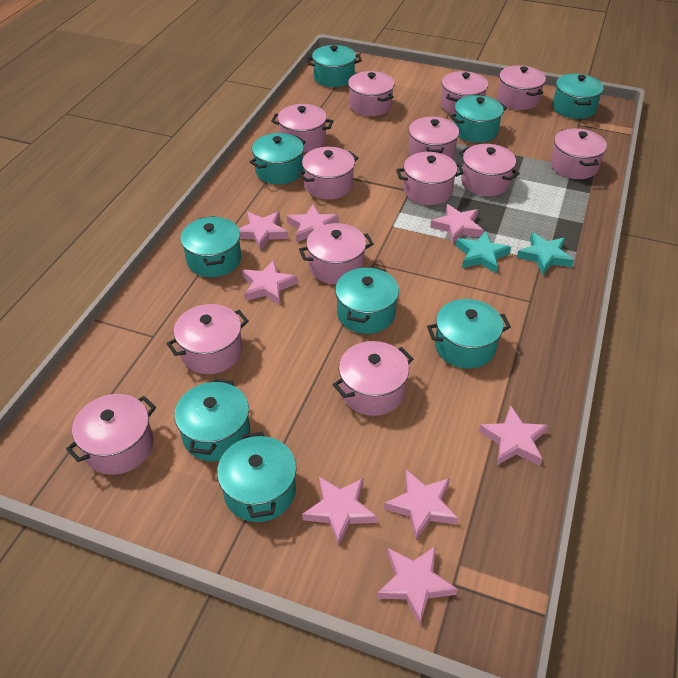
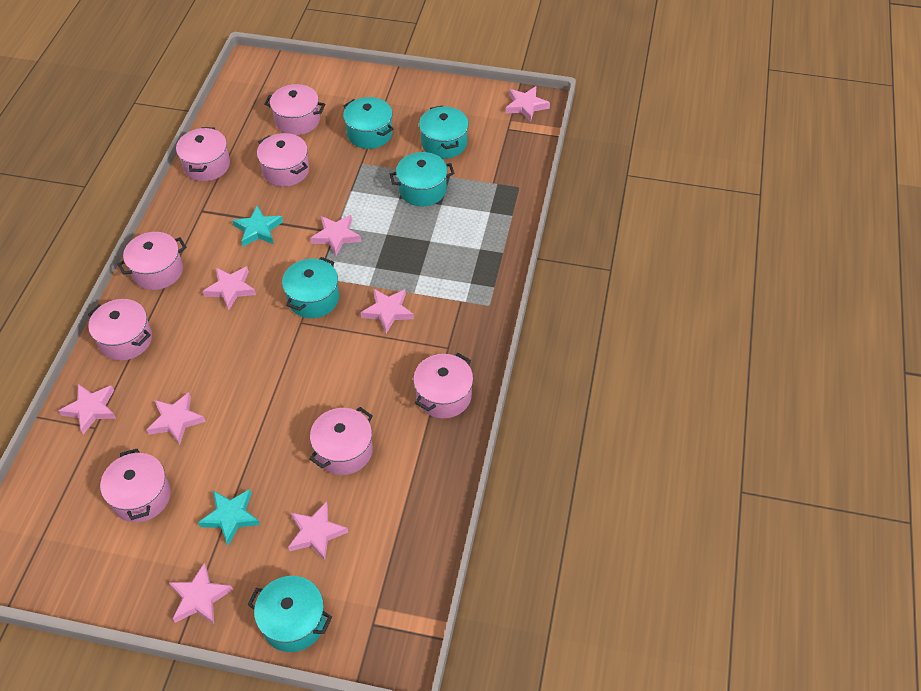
pink pot: 13 -> 8
turquoise pot: 9 -> 5

